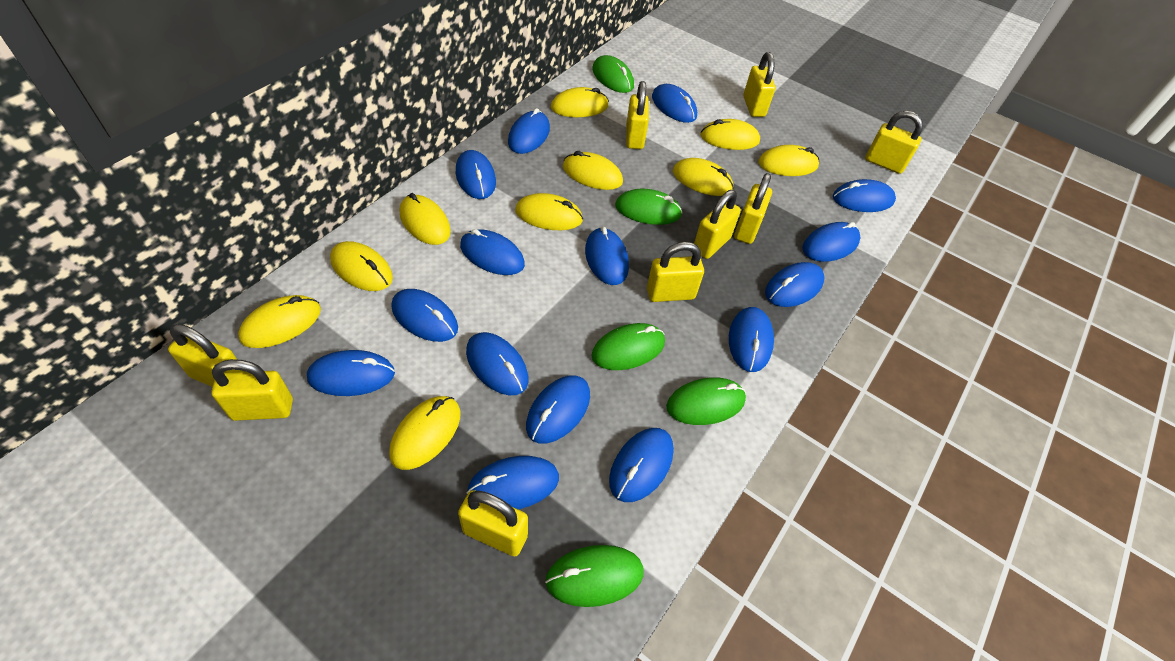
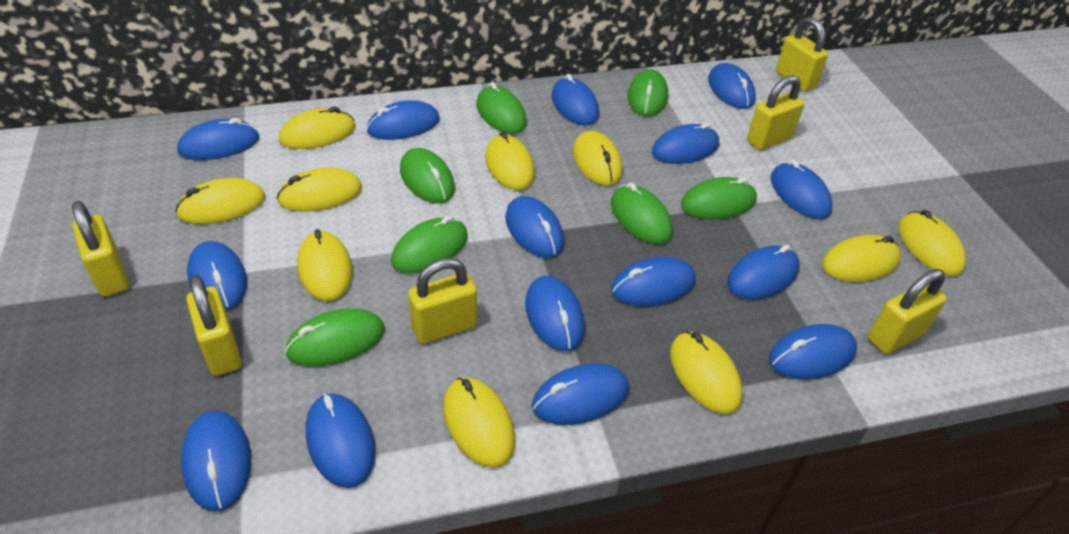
green mouse: 5 -> 7
yellow padlock: 9 -> 6

